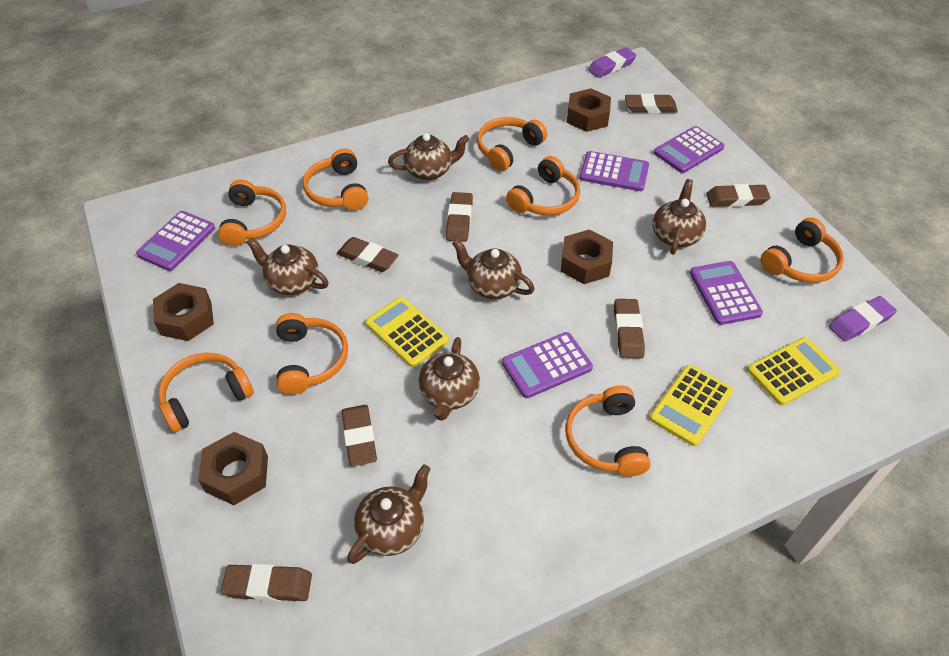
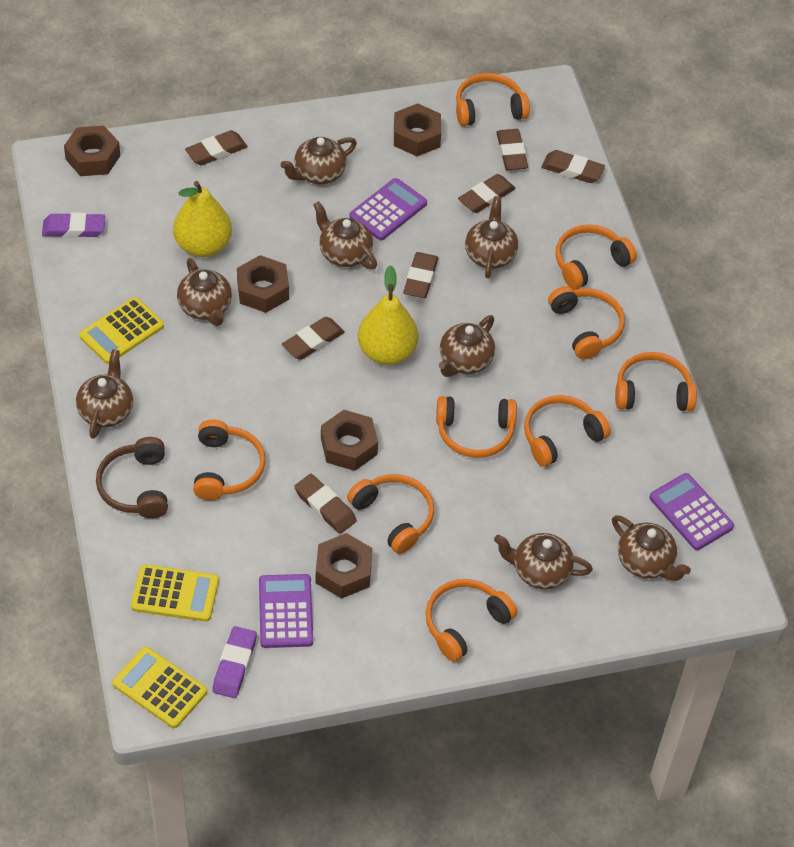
brown headphones: 0 -> 1
brown nut: 4 -> 5
brown teapot: 6 -> 8
orange headphones: 8 -> 9
purple calculator: 5 -> 3
yellow pear: 0 -> 2

